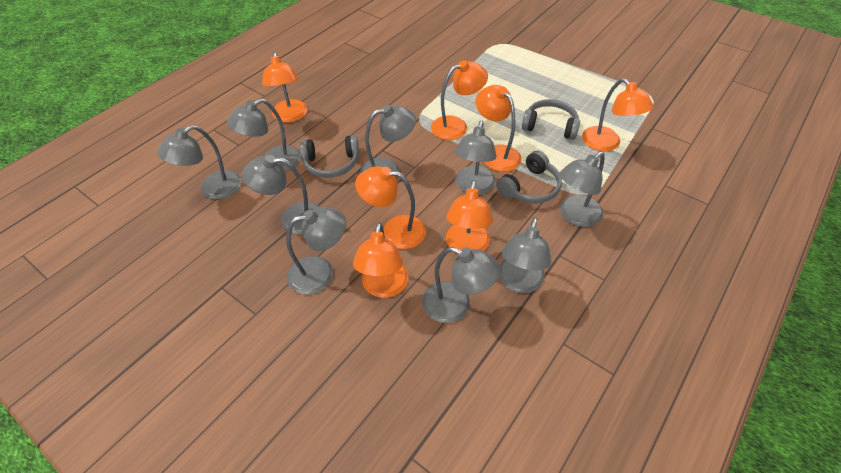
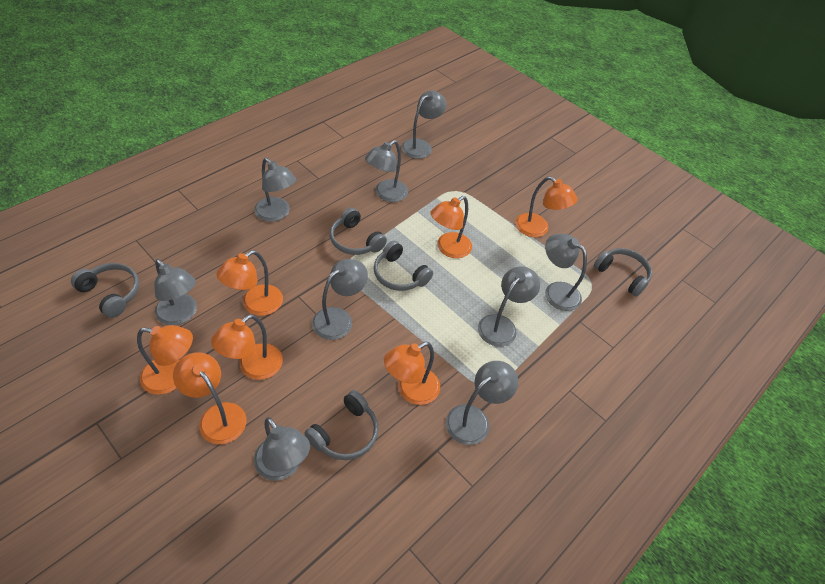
grey headphones: 3 -> 5

